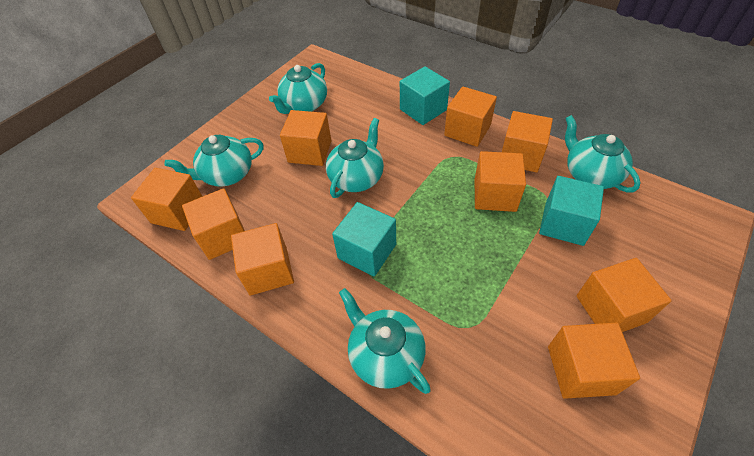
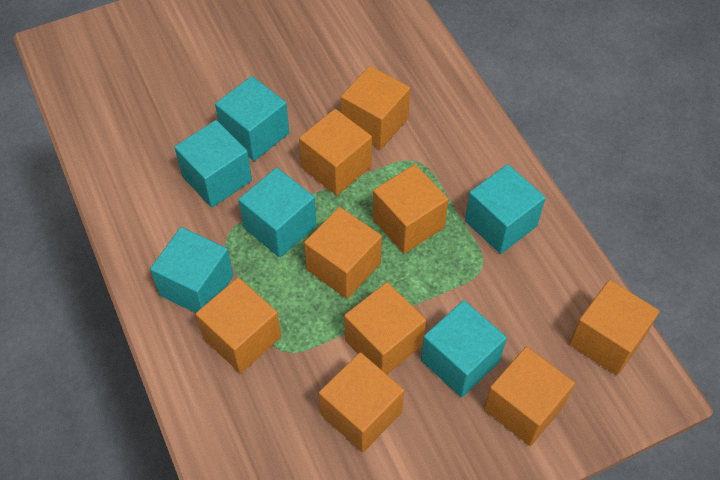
turquoise cube: 3 -> 6
turquoise teapot: 5 -> 0

